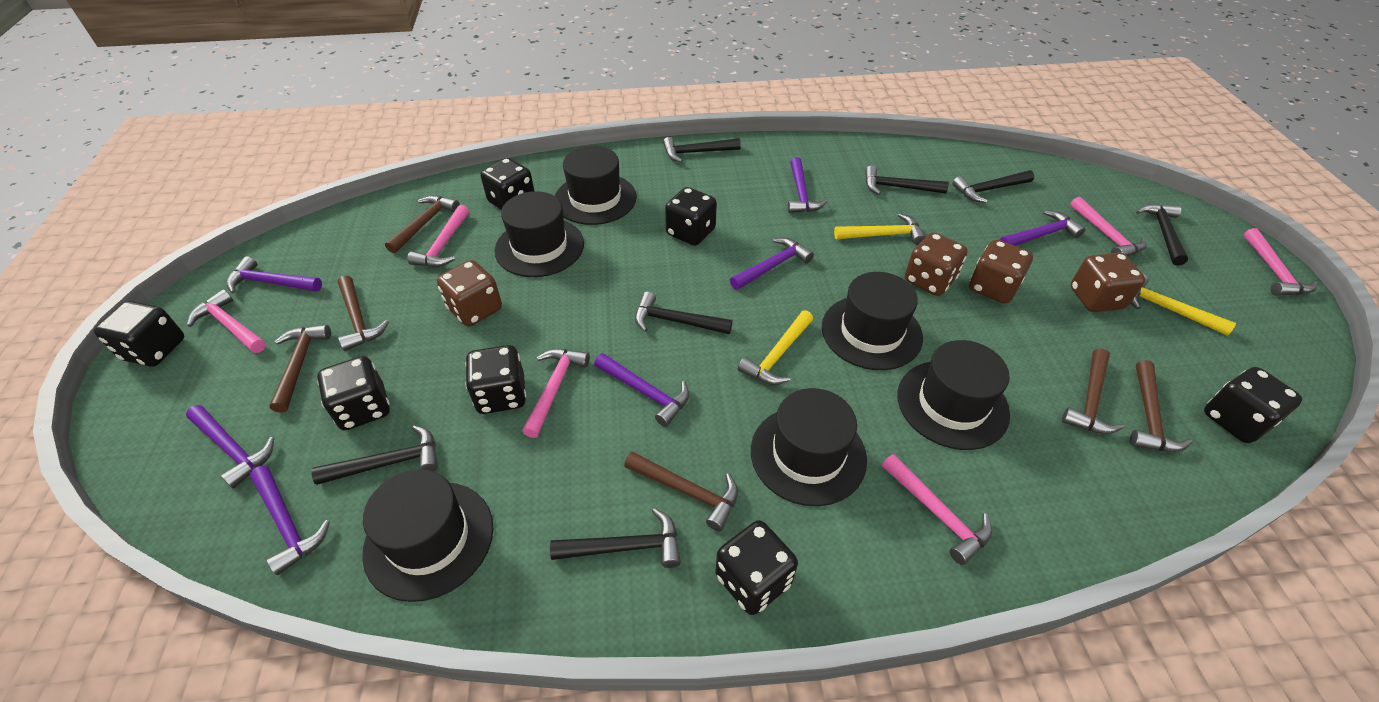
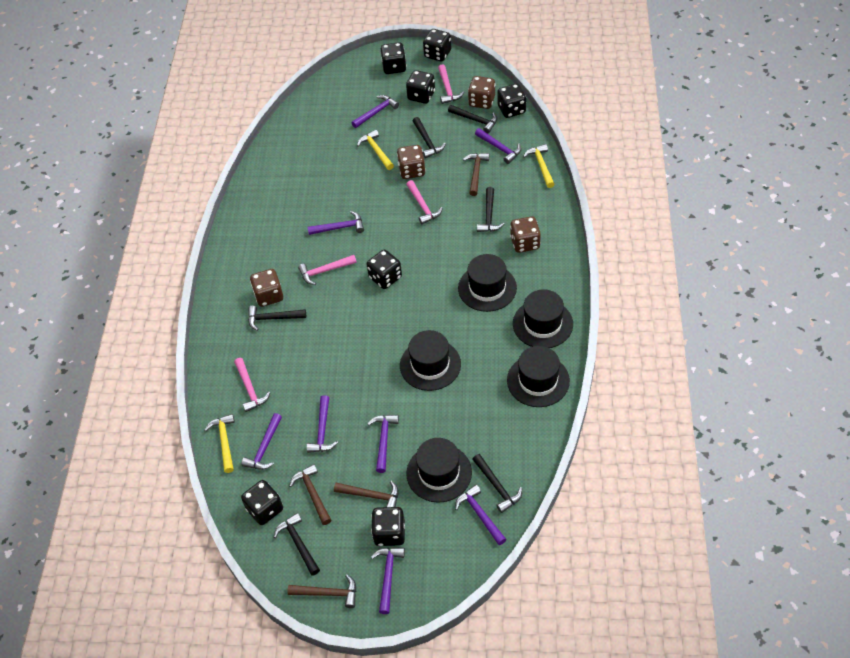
black hammer: 7 -> 6
black hat: 6 -> 5
brown hammer: 6 -> 4
pink hammer: 6 -> 4
purple hammer: 7 -> 8

